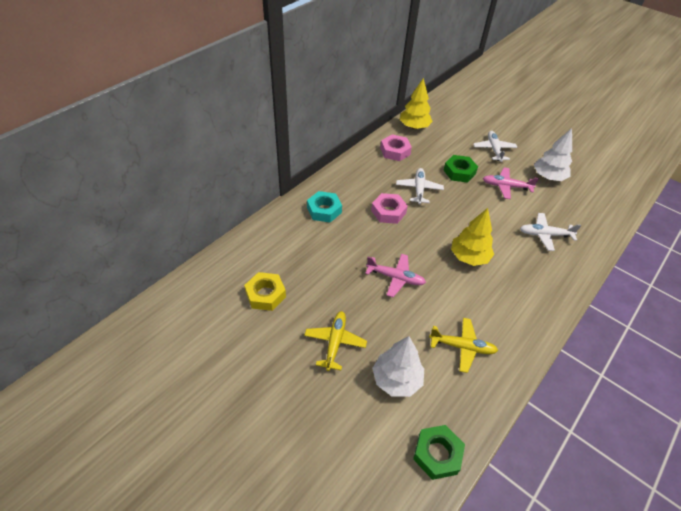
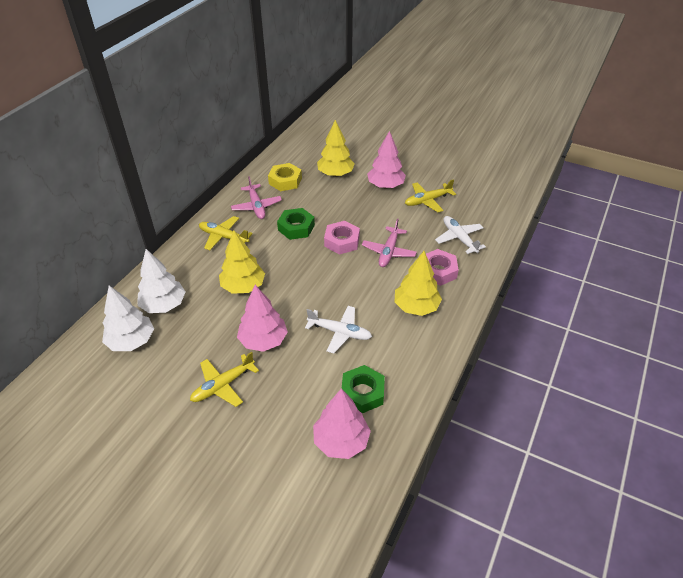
pink tree: 0 -> 3
turquoise nut: 1 -> 0
white plane: 3 -> 2
yellow plane: 2 -> 3
yellow tree: 2 -> 3

